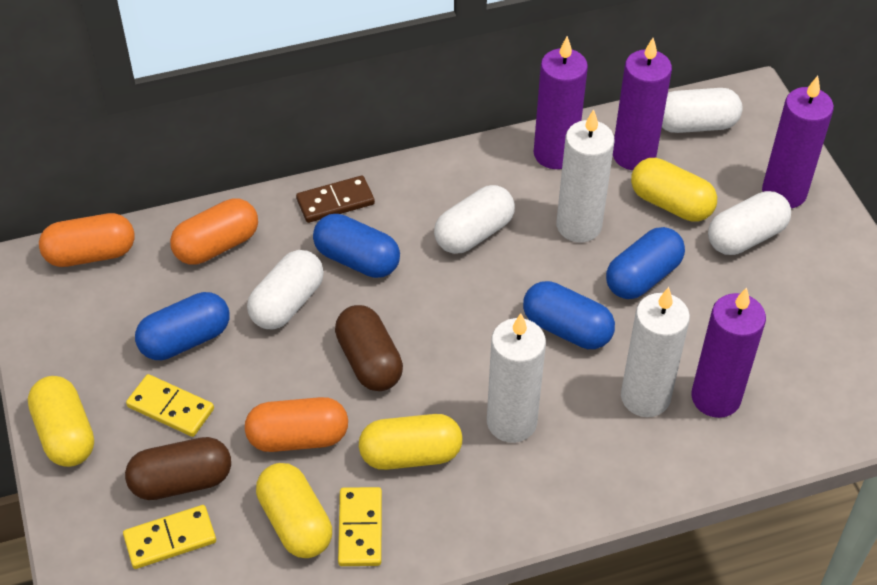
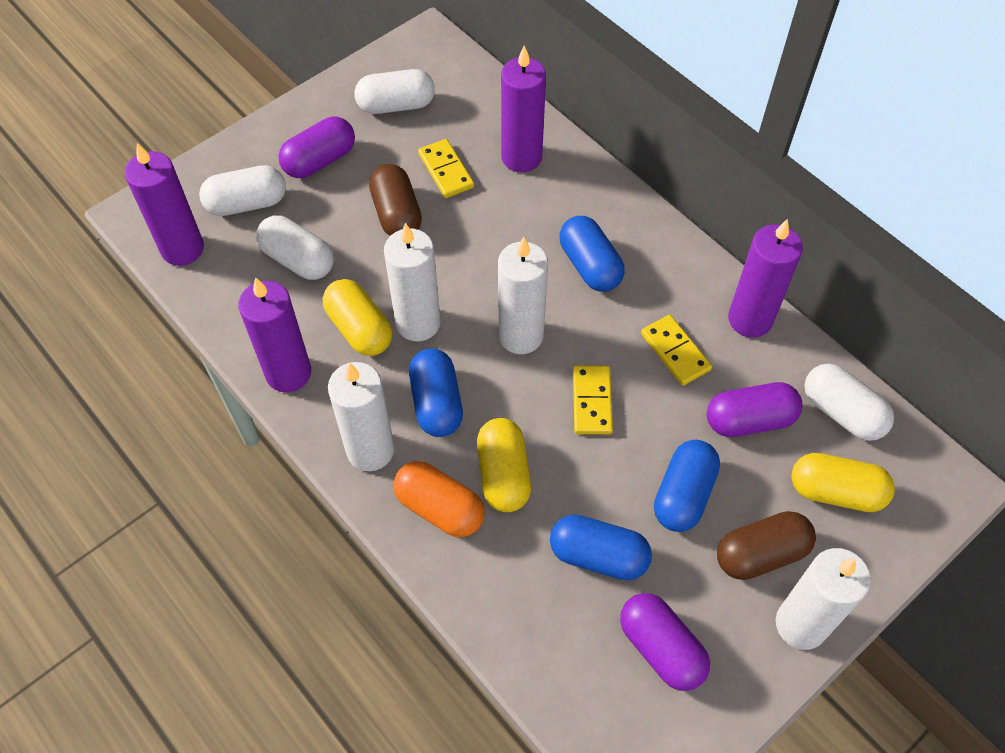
brown domino: 1 -> 0
orange capsule: 3 -> 1
purple capsule: 0 -> 3
white candle: 3 -> 4
yellow capsule: 4 -> 3

